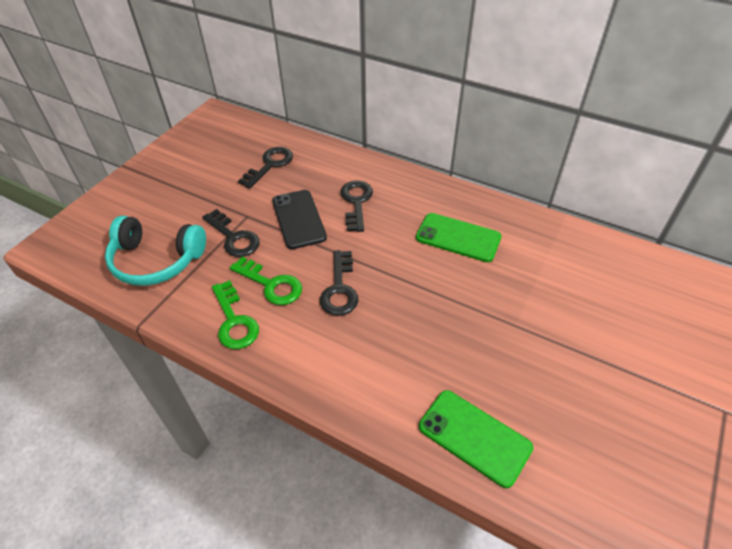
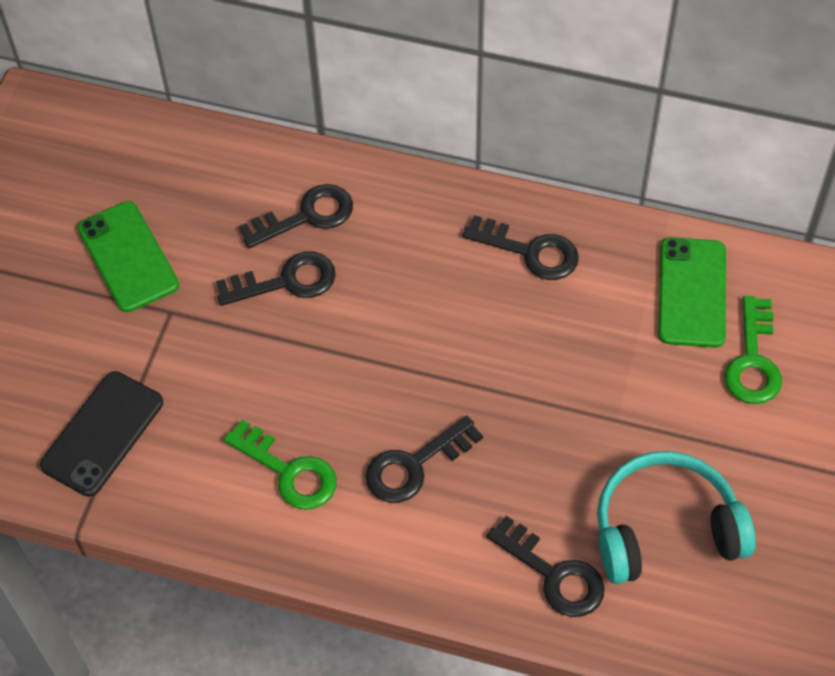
black key: 4 -> 5

